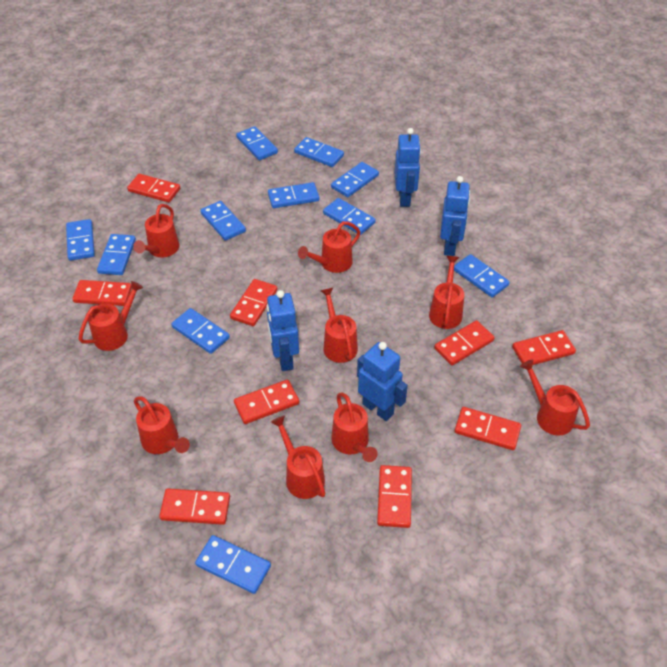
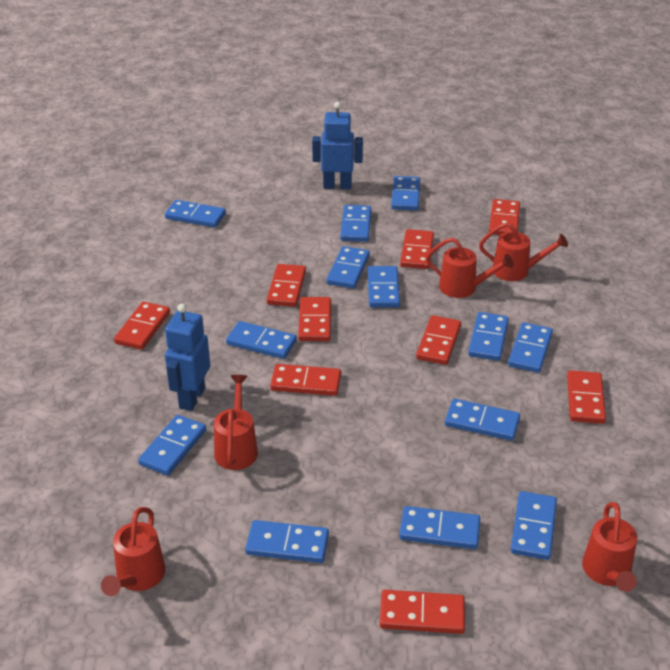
blue domino: 11 -> 13
blue robot: 4 -> 2
red watering can: 9 -> 5

